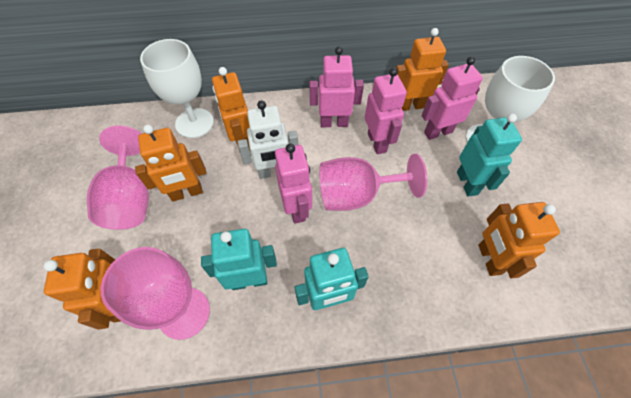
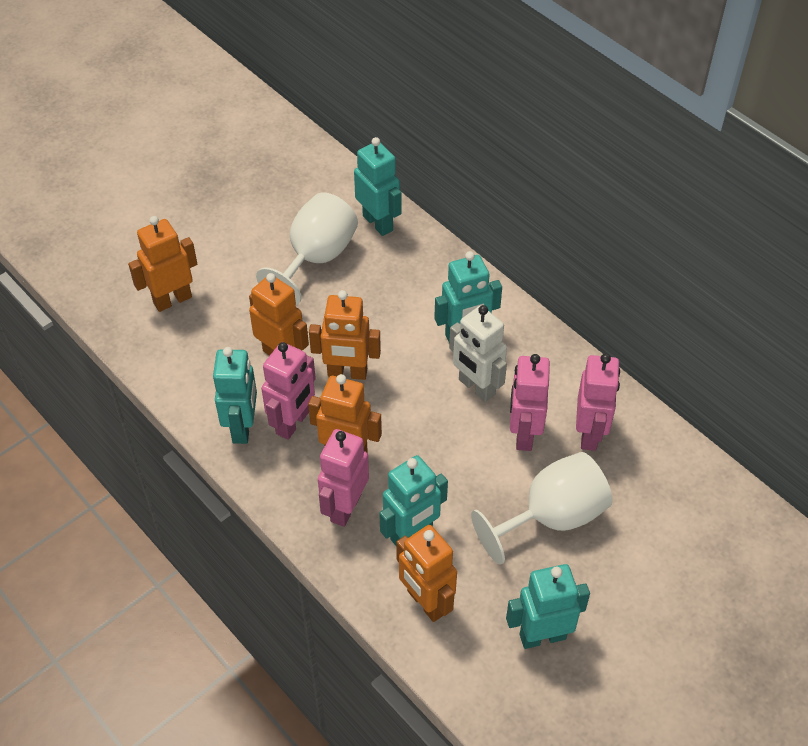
pink goblet: 3 -> 0
turquoise robot: 3 -> 5

